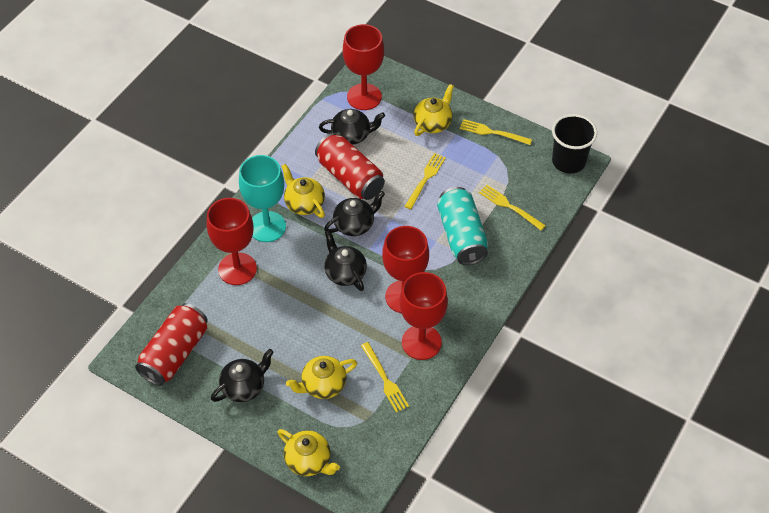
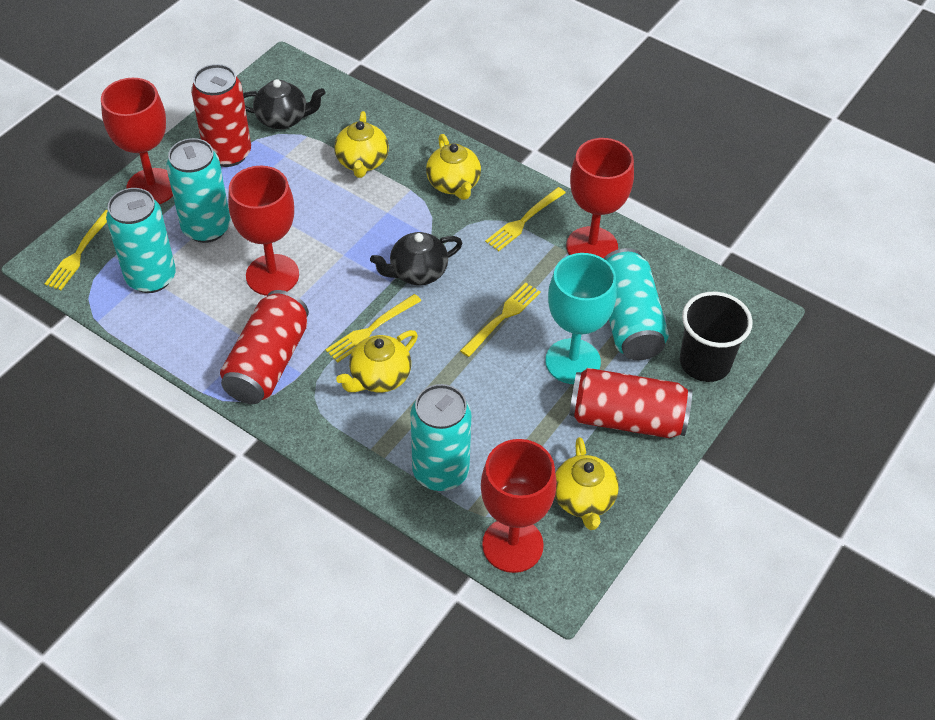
black teapot: 4 -> 2
red can: 2 -> 3
turquoise can: 1 -> 4

